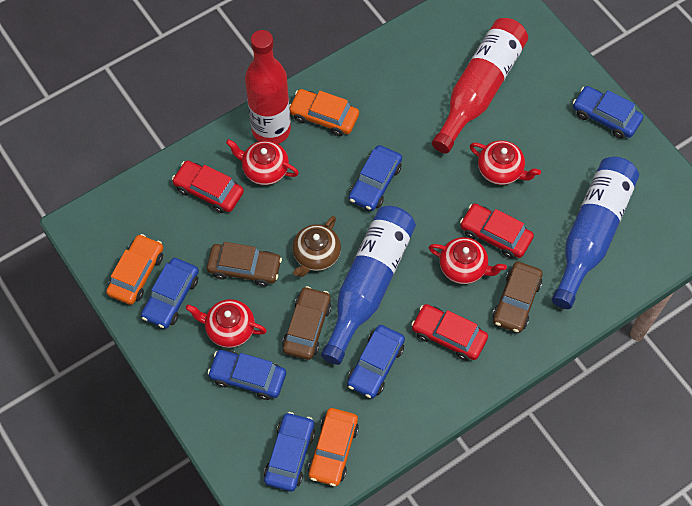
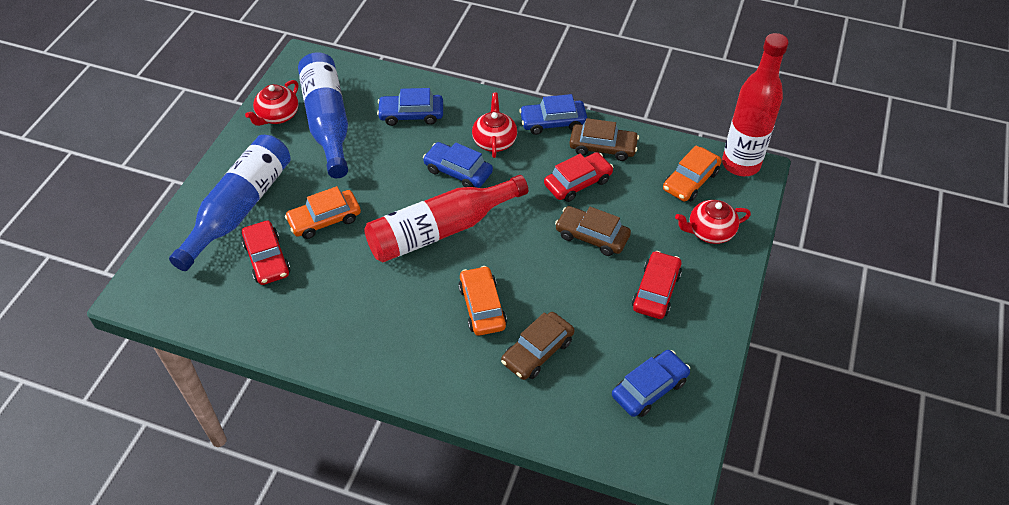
blue car: 6 -> 4
brown teapot: 1 -> 0
red teapot: 4 -> 3

